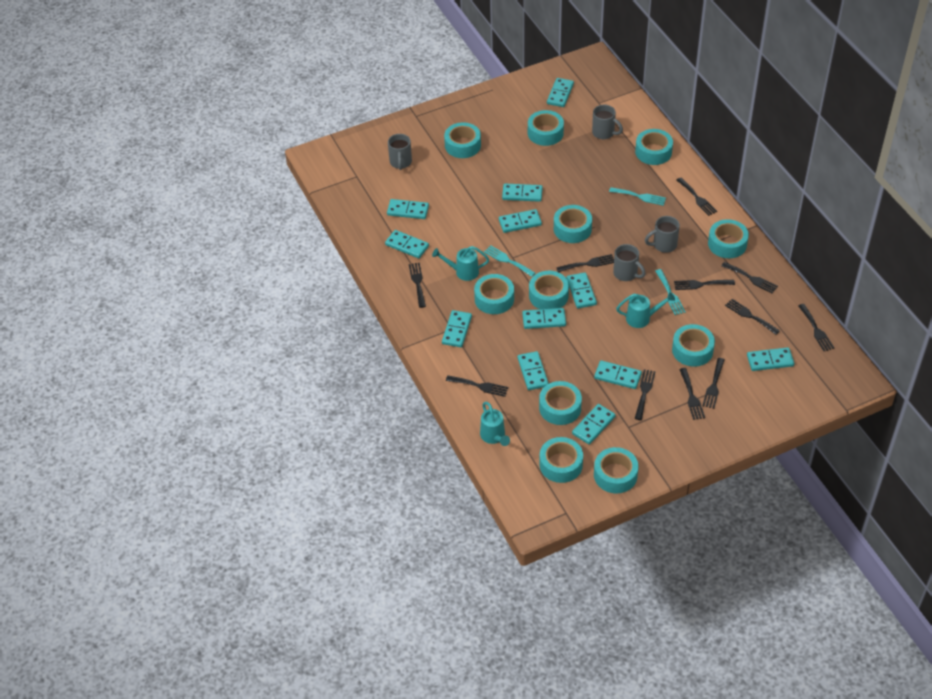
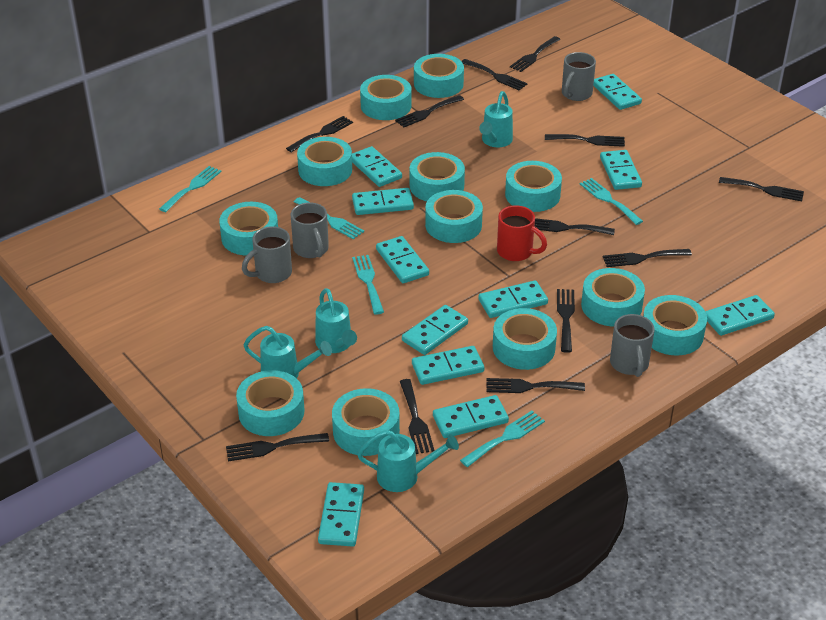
black fork: 11 -> 12
red mug: 0 -> 1
turquoise domino: 12 -> 11
turquoise fork: 3 -> 5
turquoise tape: 11 -> 12
turquoise watering can: 3 -> 4

